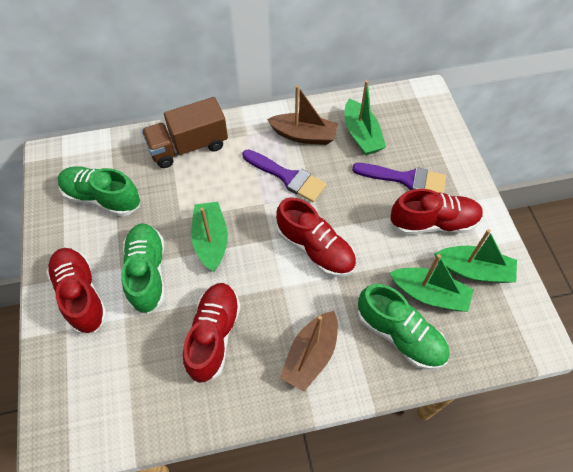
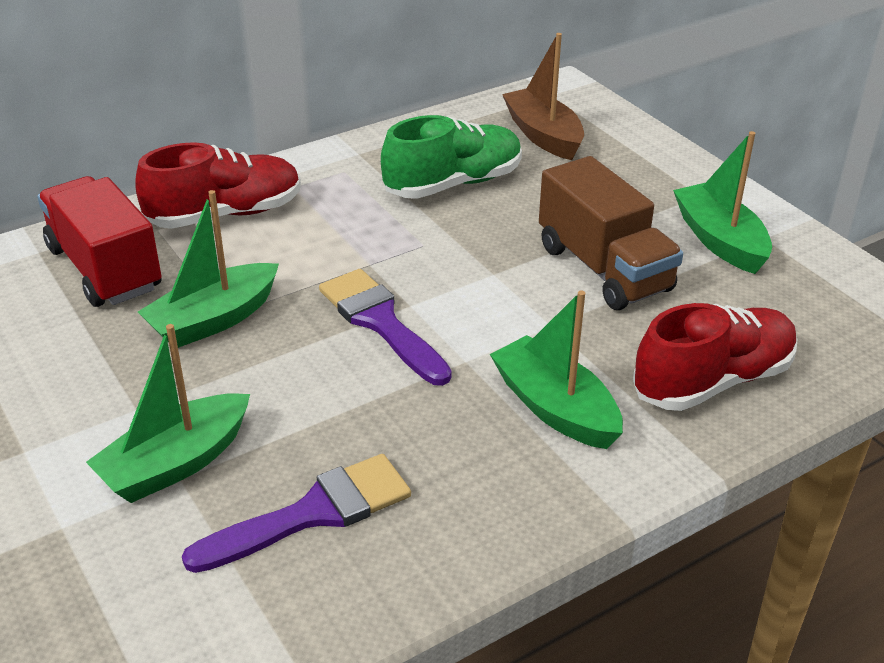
brown boat: 2 -> 1
green shoe: 3 -> 1
red shoe: 4 -> 2
red truck: 0 -> 1

